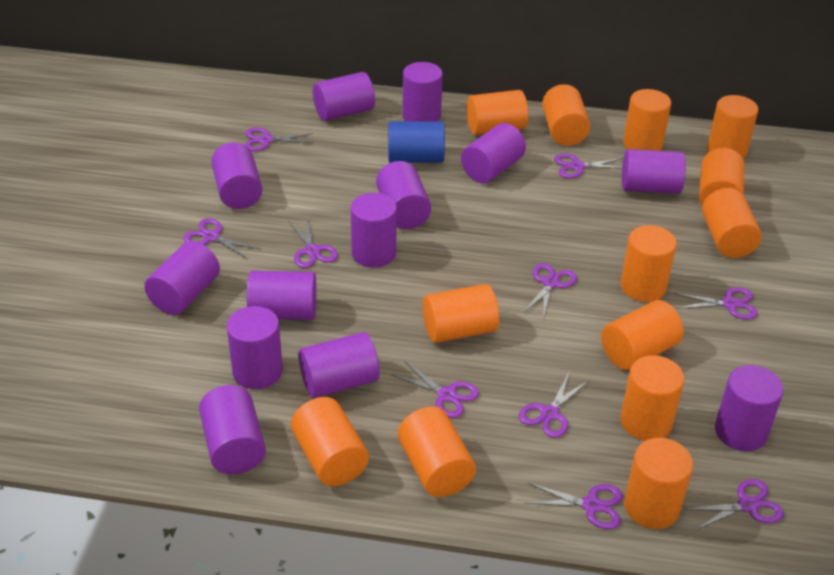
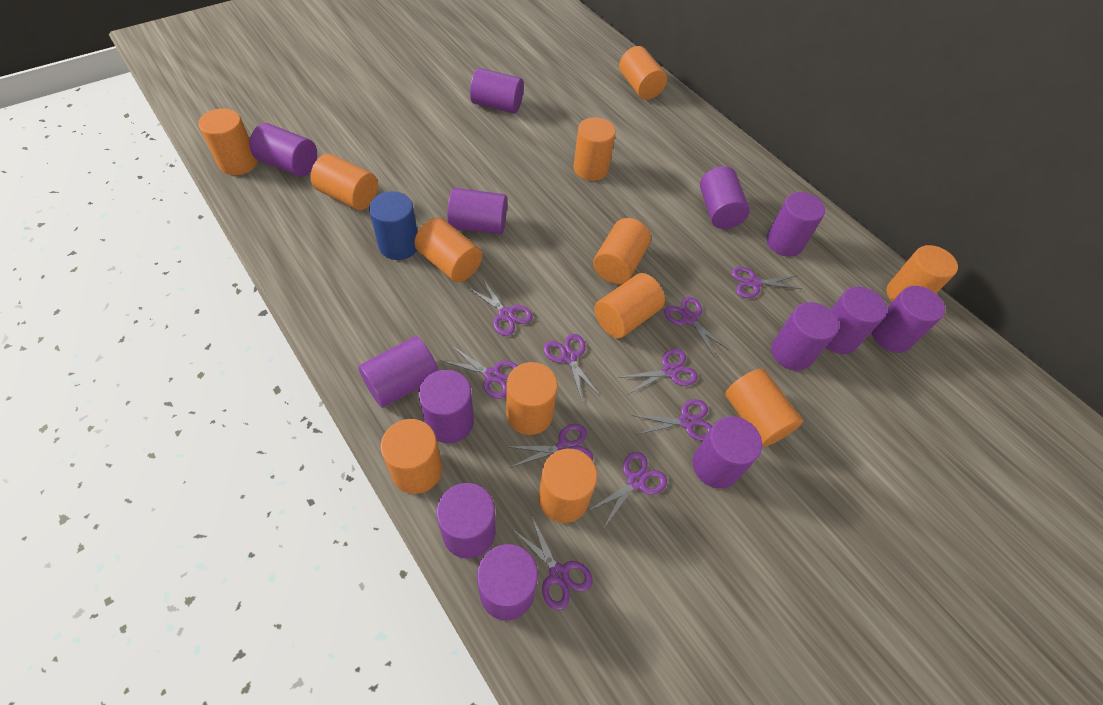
orange cylinder: 13 -> 12

